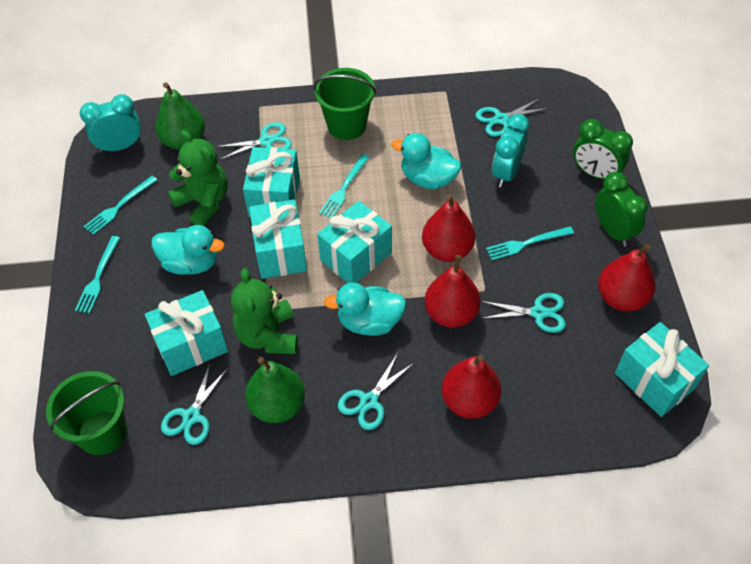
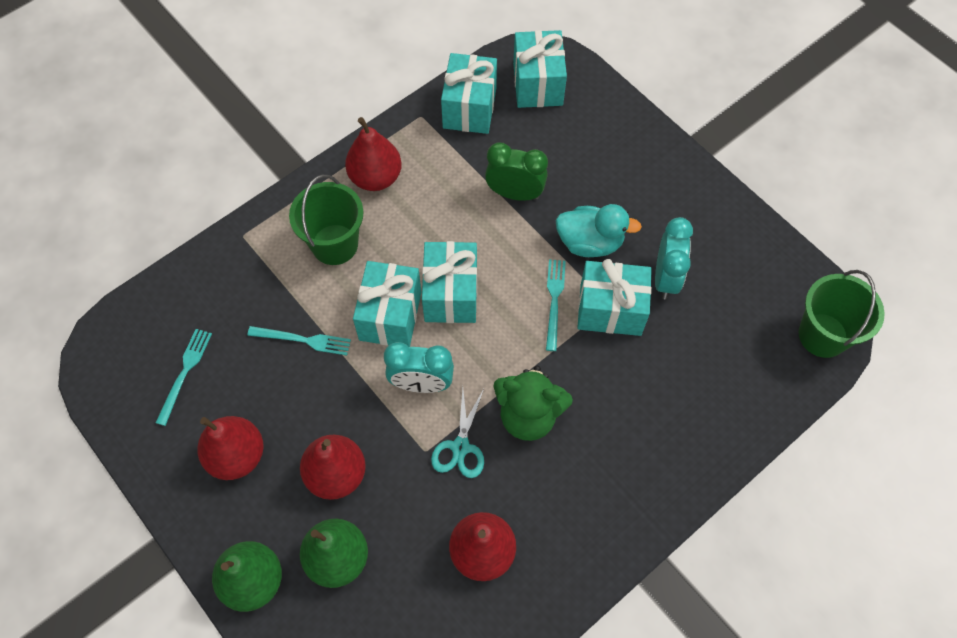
green clock: 2 -> 1
green teddy bear: 2 -> 1
turquoise duck: 3 -> 1
turquoise fork: 4 -> 3
turquoise scissors: 5 -> 1

